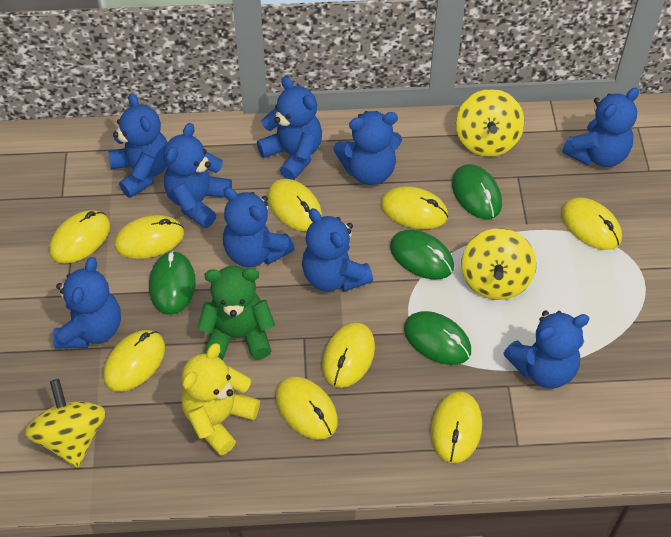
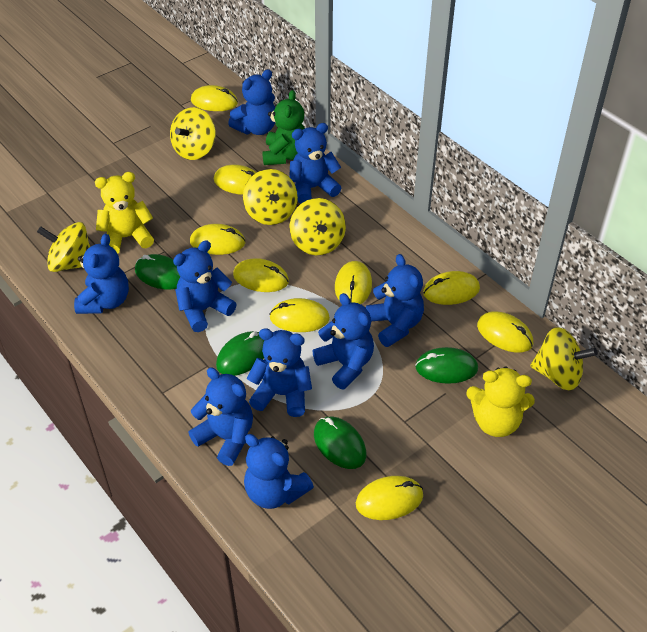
yellow spinning top: 3 -> 5
yellow teddy bear: 1 -> 2

